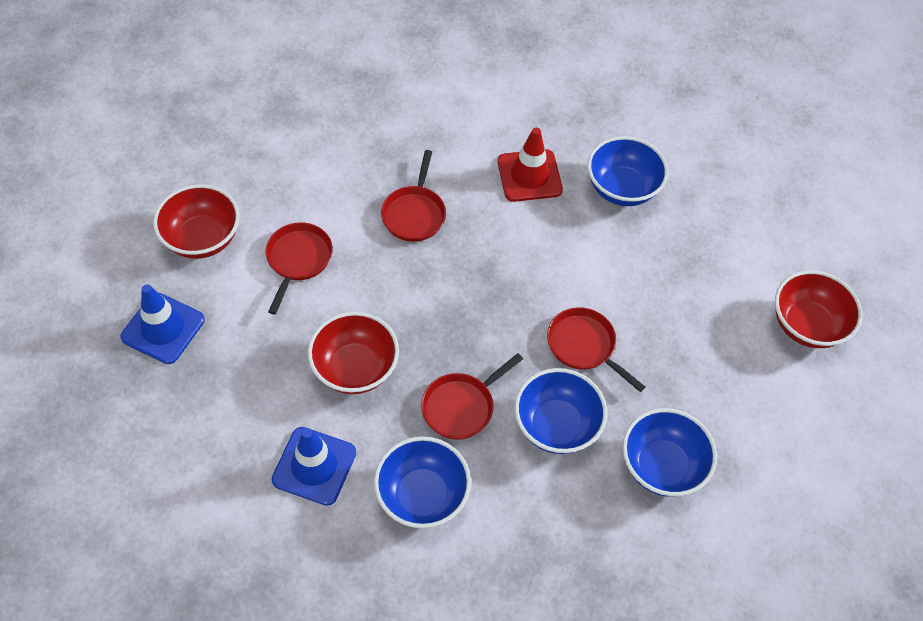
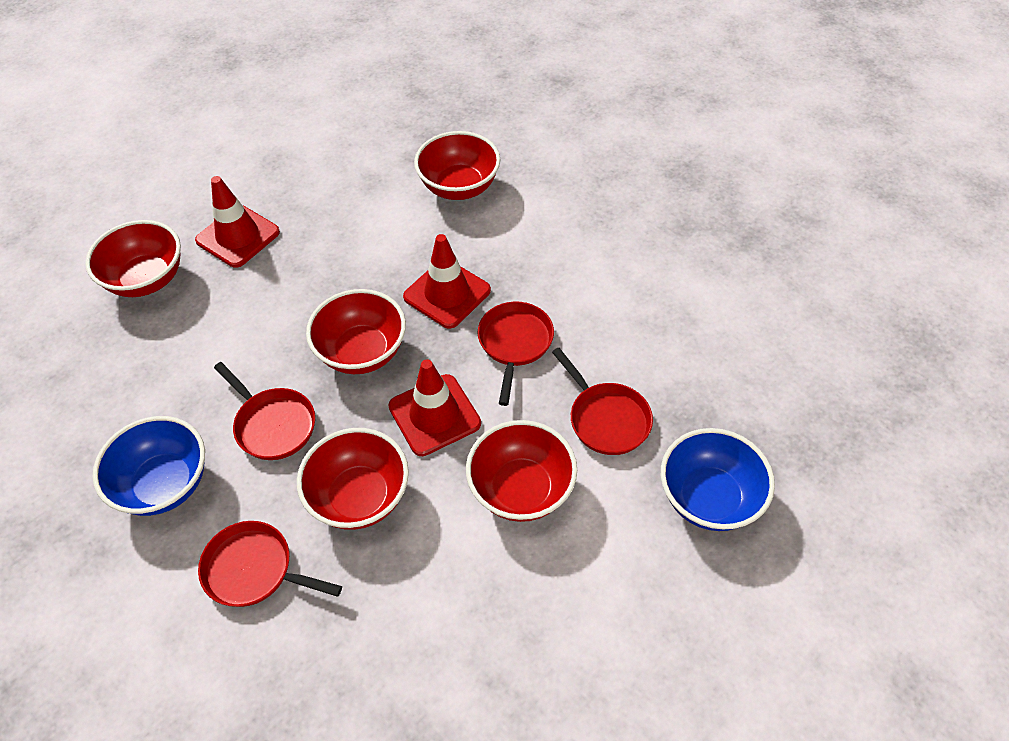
blue bowl: 4 -> 2
blue traffic cone: 2 -> 0
red bowl: 3 -> 5
red traffic cone: 1 -> 3

